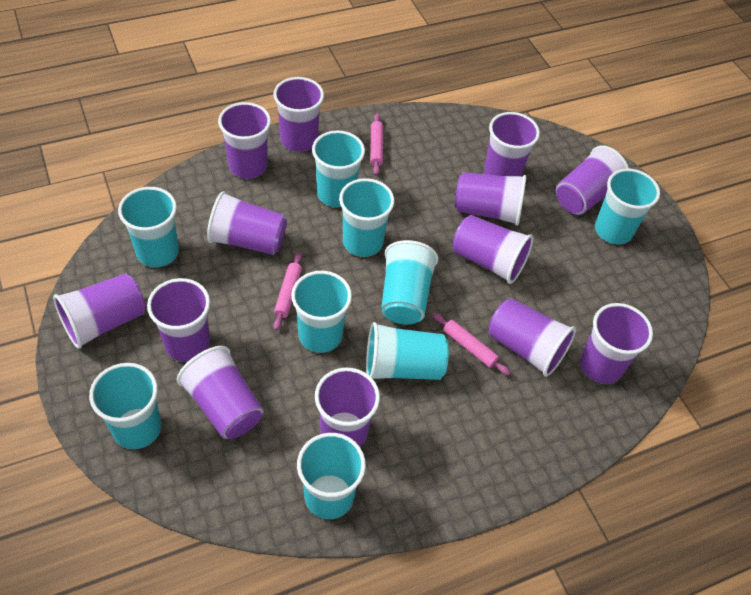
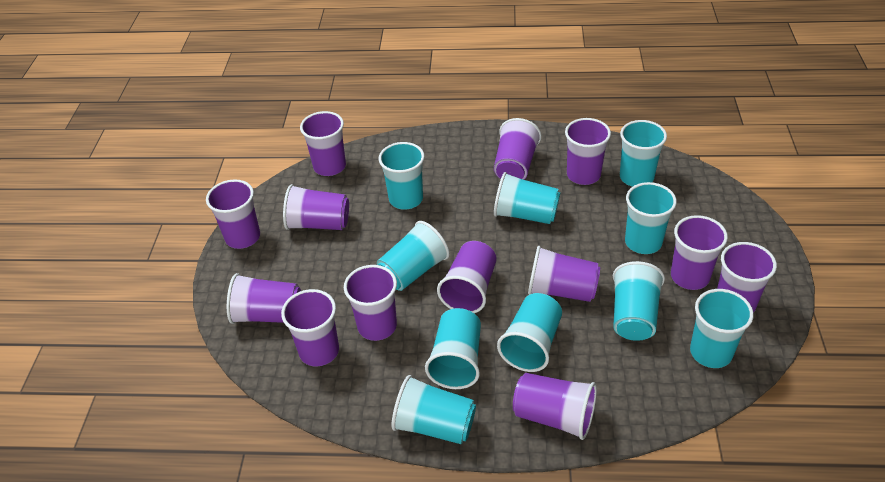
pink rolling pin: 3 -> 0
turquoise cup: 9 -> 10

